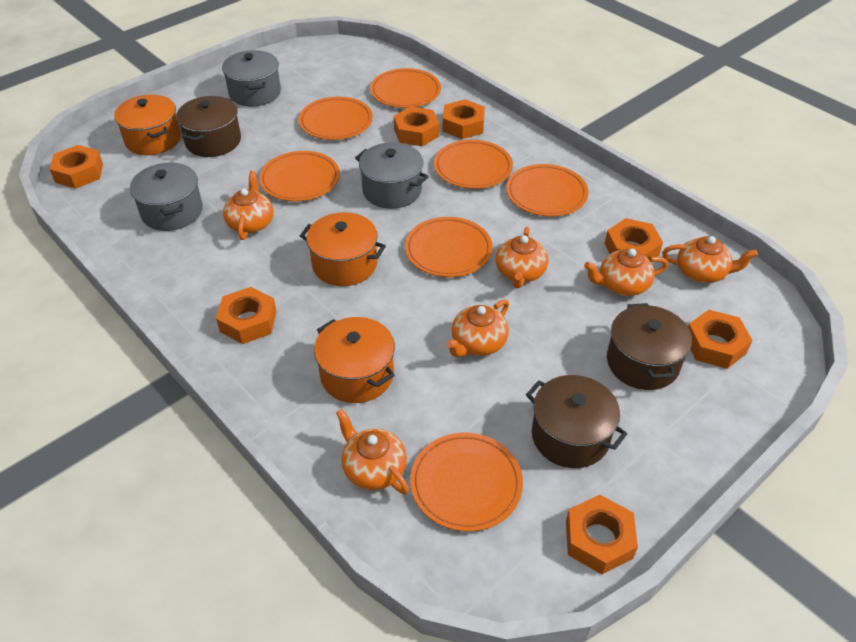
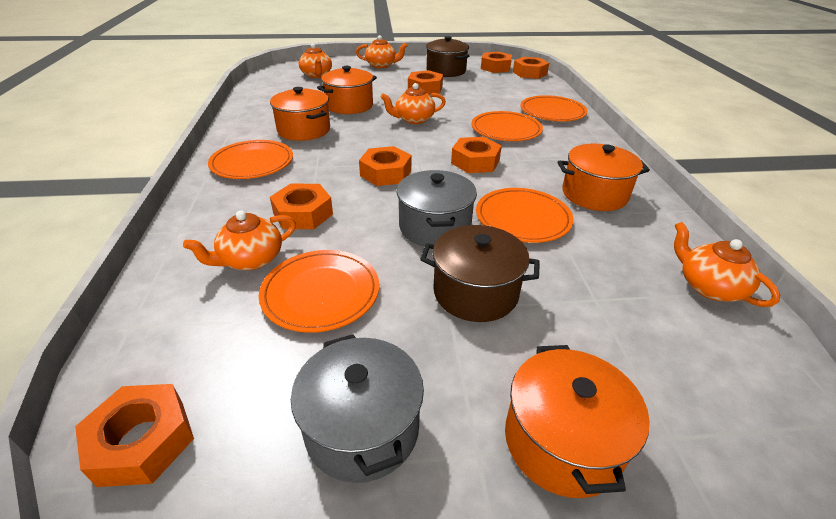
brown pot: 3 -> 2
grey pot: 3 -> 2
orange plate: 7 -> 5
orange pot: 3 -> 4
orange teapot: 6 -> 5

